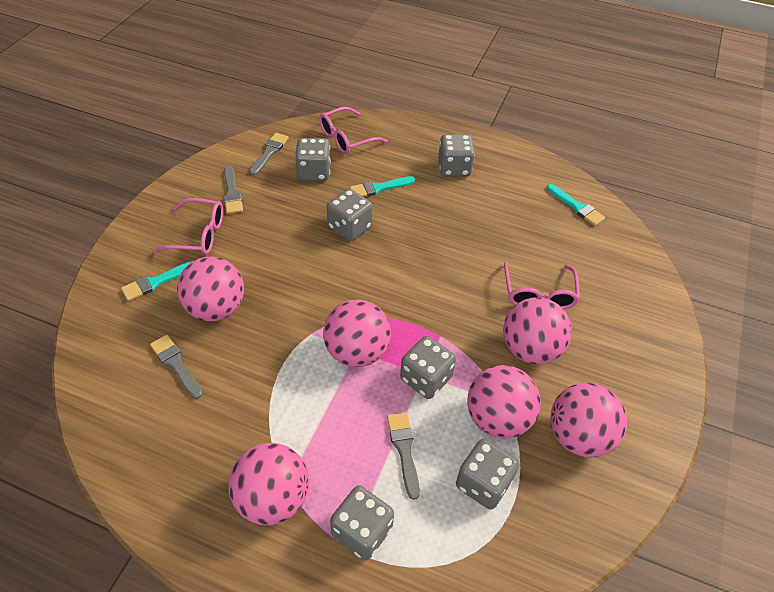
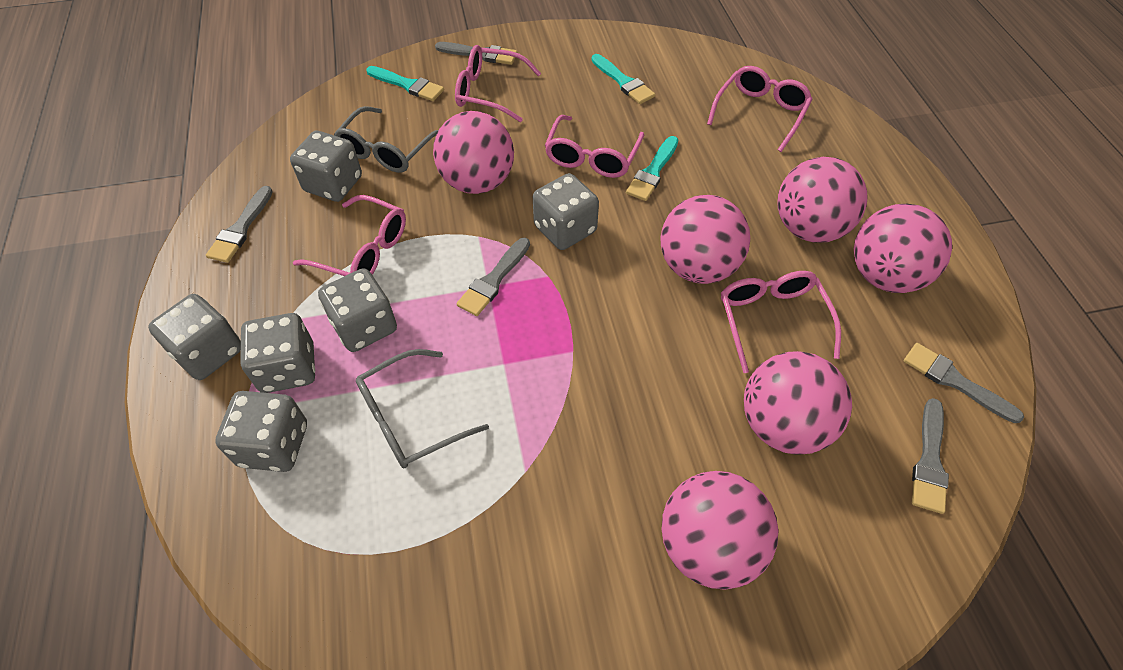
grey brush: 4 -> 5
grey glasses: 0 -> 2
pink glasses: 3 -> 5

